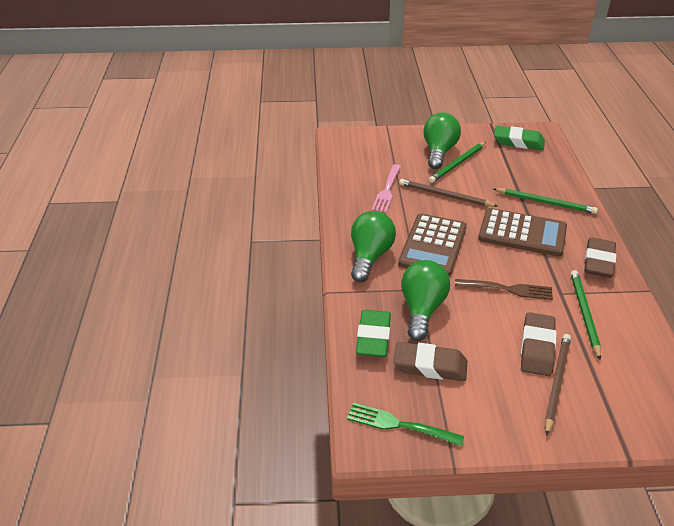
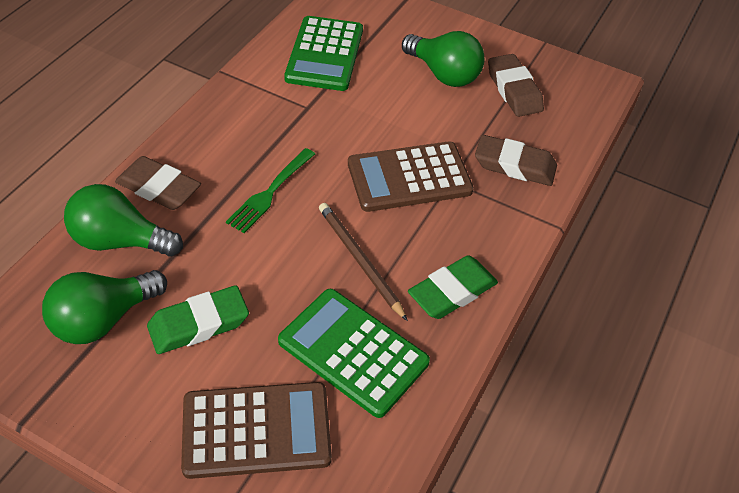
brown fork: 1 -> 0
brown pencil: 2 -> 1
green calculator: 0 -> 2
green pencil: 3 -> 0
pink fork: 1 -> 0

